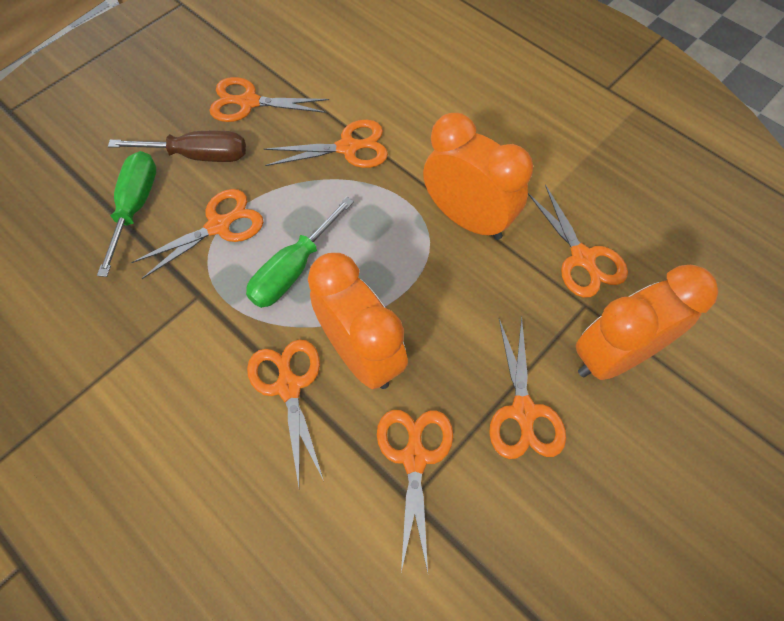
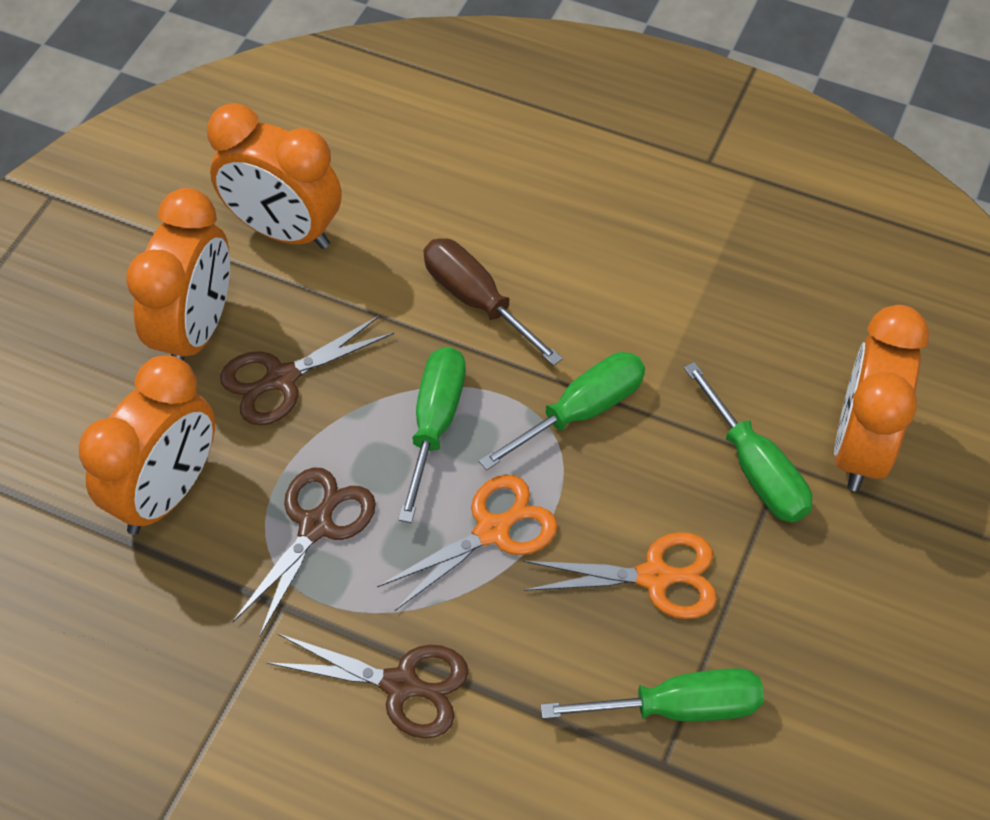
brown scissors: 0 -> 3
green screwdriver: 2 -> 4
orange clock: 3 -> 4
orange scissors: 7 -> 2

